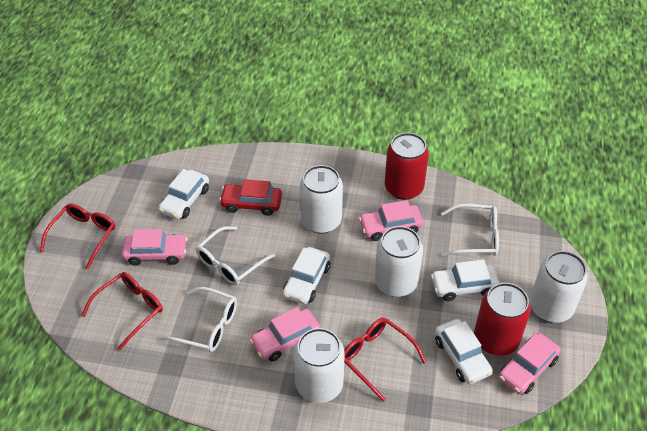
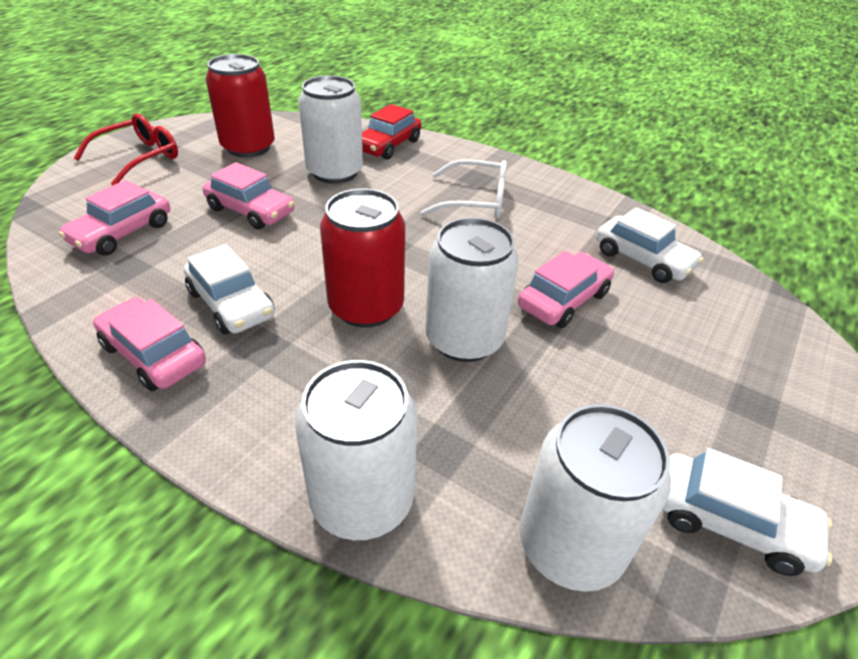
red glasses: 3 -> 1
white car: 4 -> 3
white glasses: 3 -> 1

